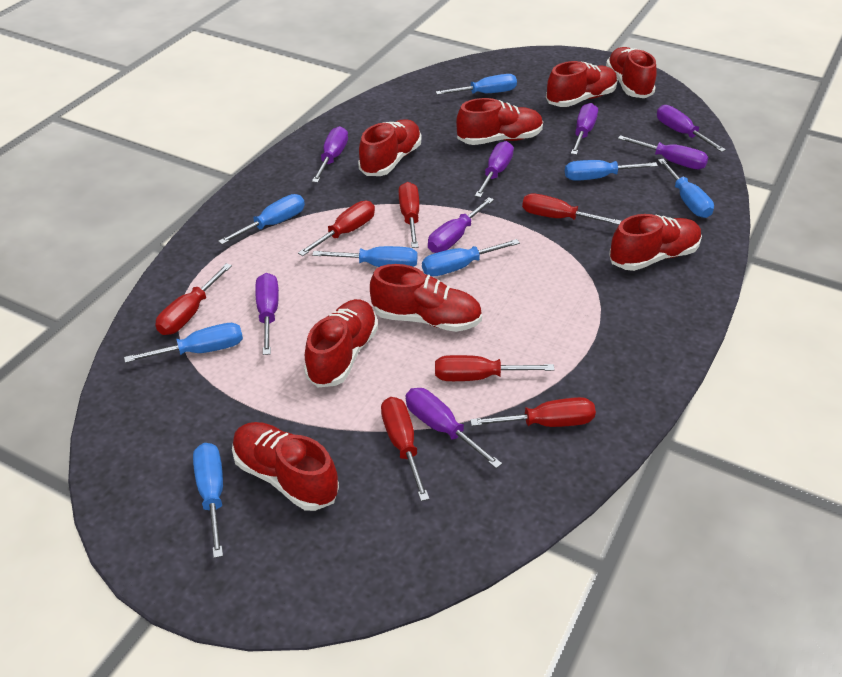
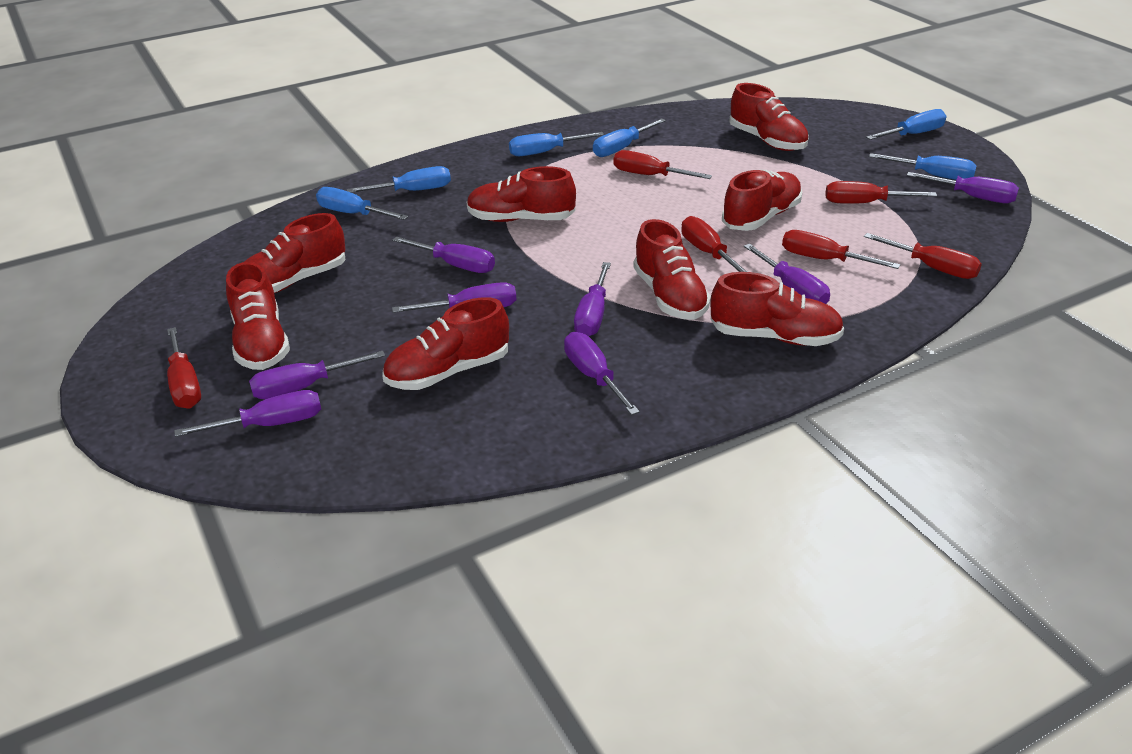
blue screwdriver: 8 -> 6
red screwdriver: 7 -> 6

